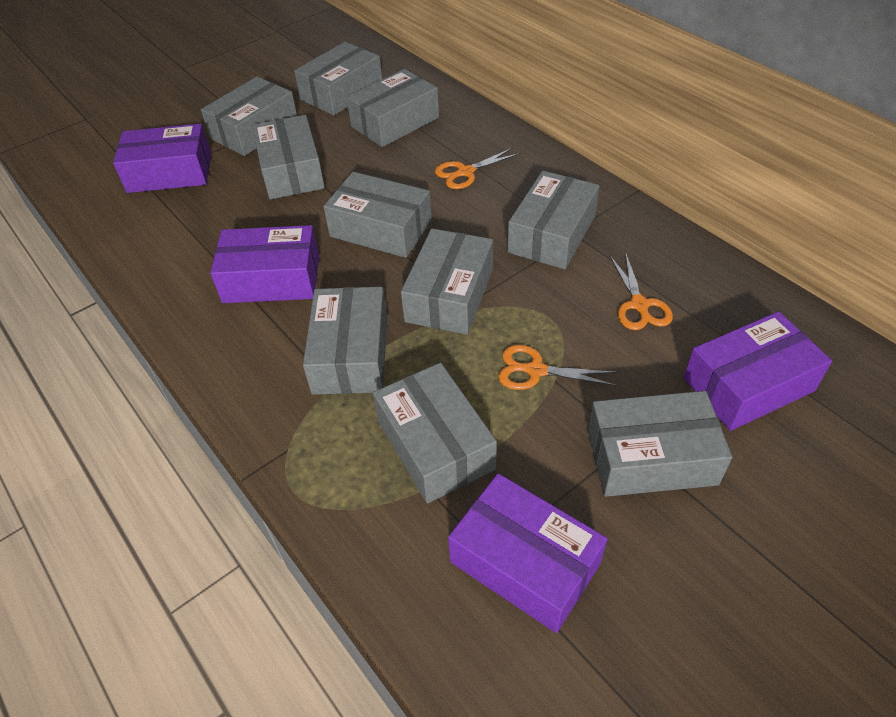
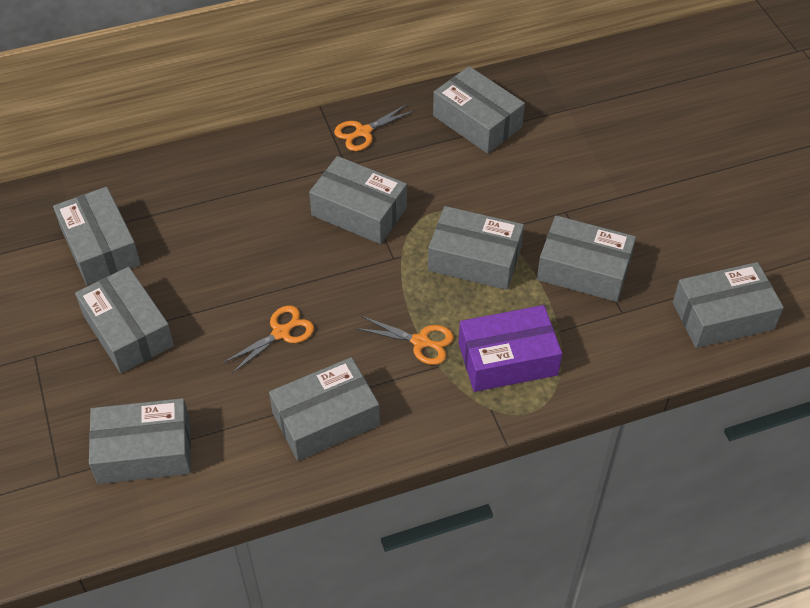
grey box: 10 -> 9
purple box: 4 -> 1

